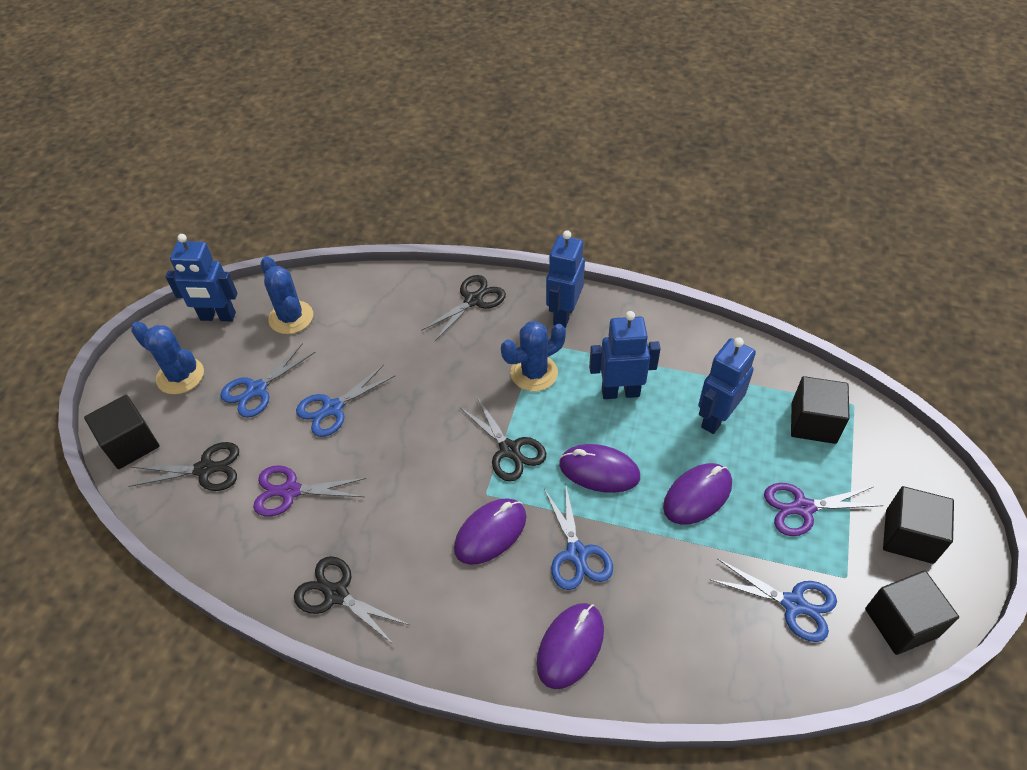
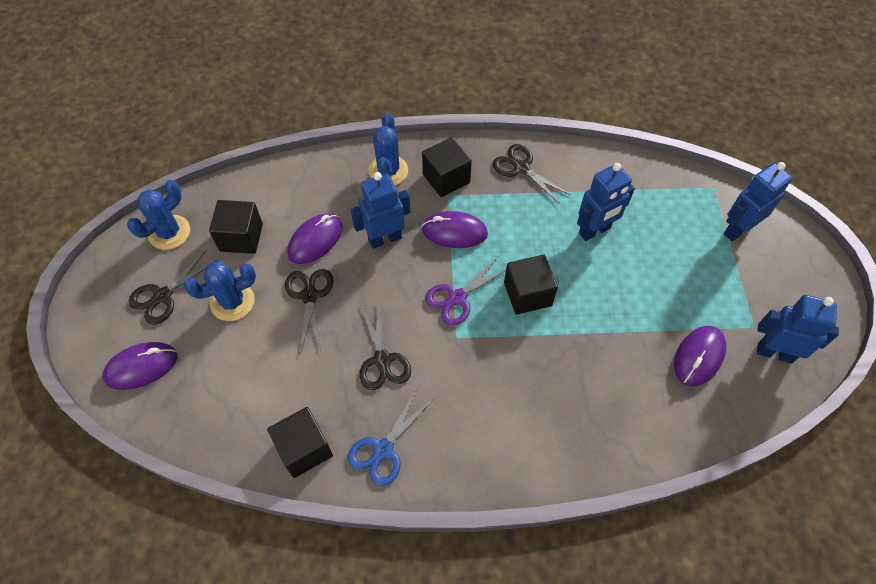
blue scissors: 4 -> 1
purple scissors: 2 -> 1

